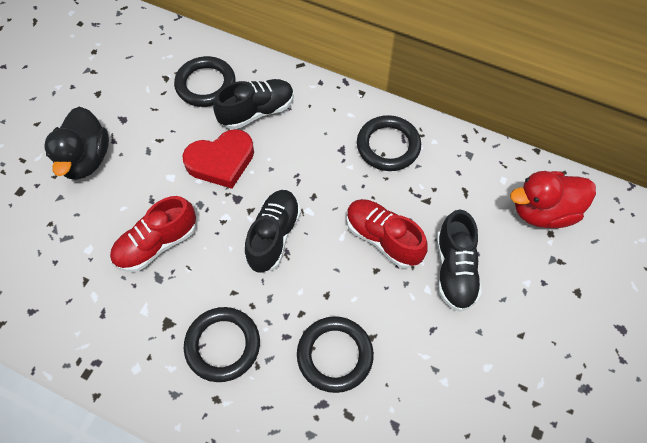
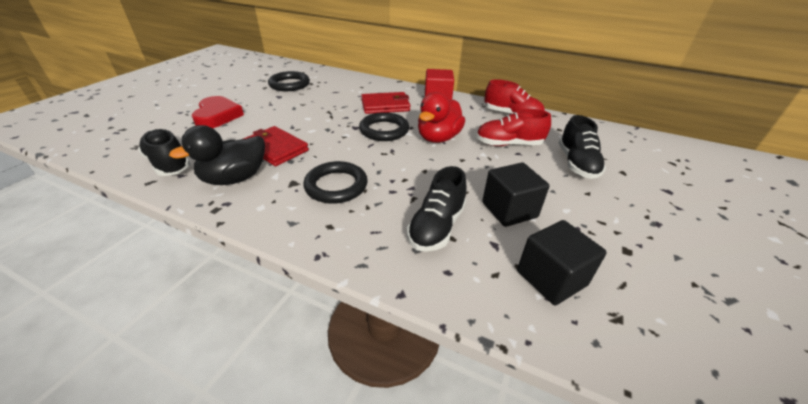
black cube: 0 -> 2
black ring: 4 -> 3
red cube: 0 -> 1
red wallet: 0 -> 2

